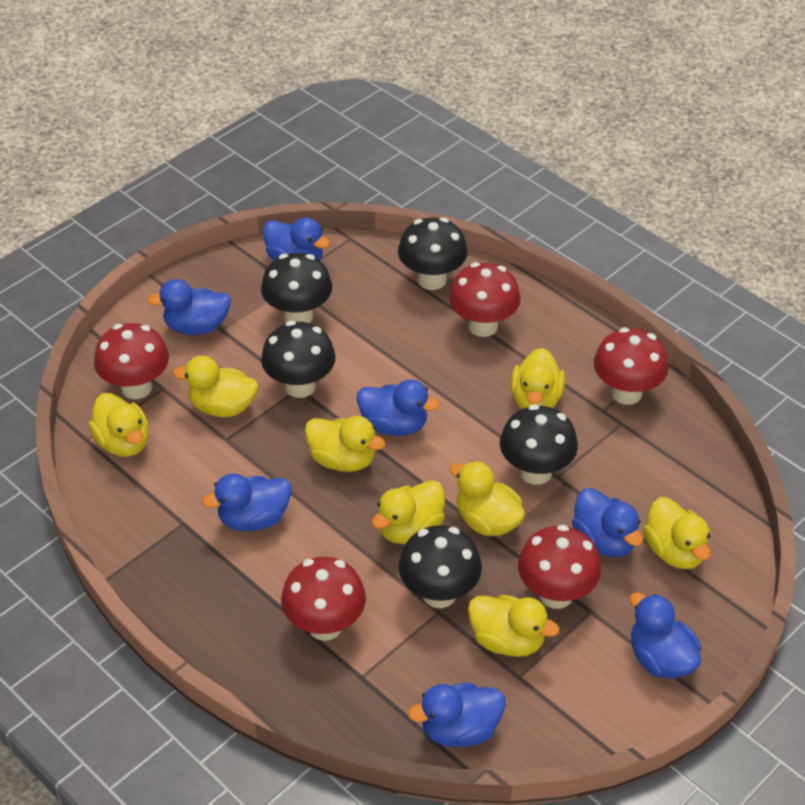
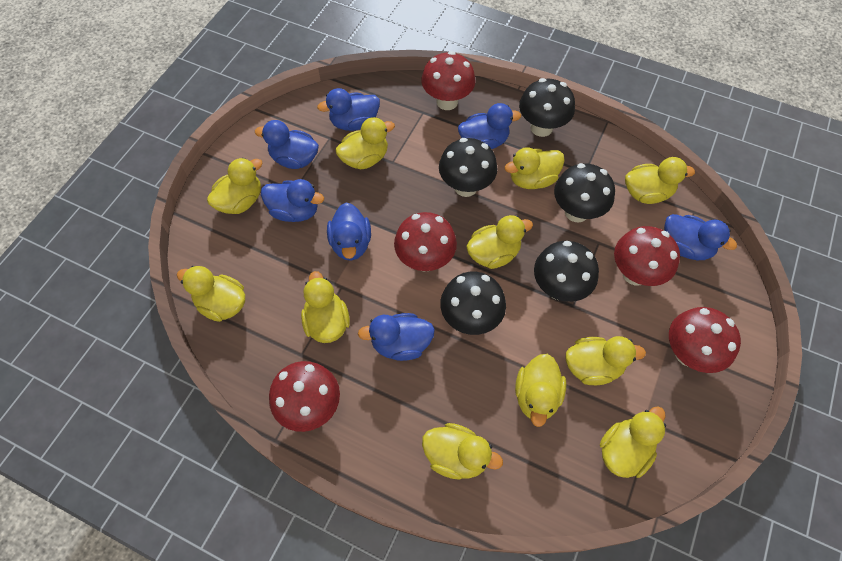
yellow duck: 8 -> 11

